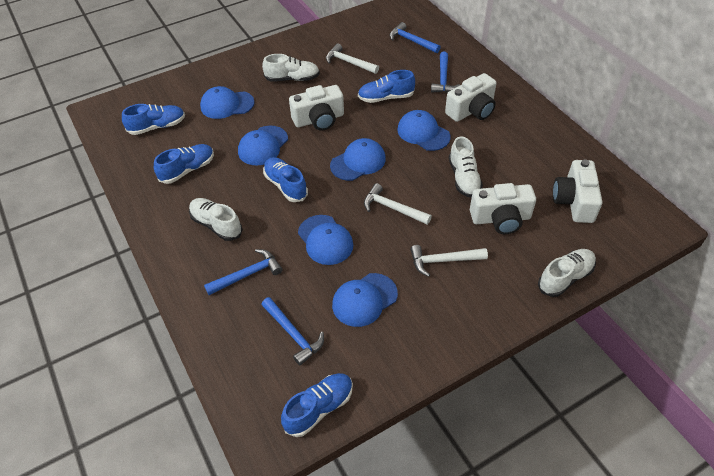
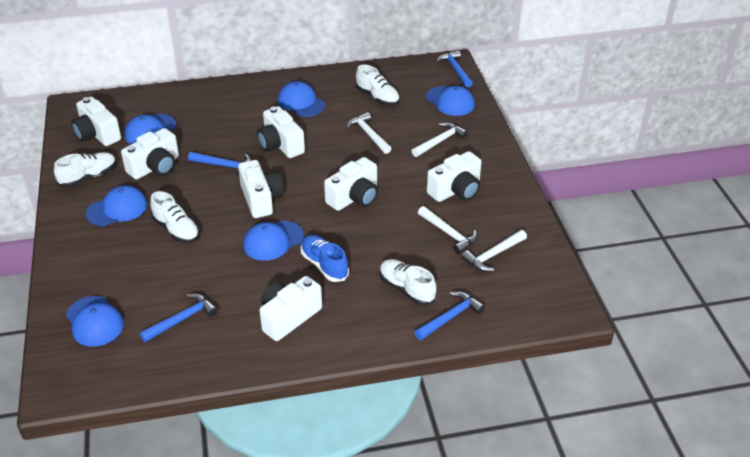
blue shoe: 5 -> 1
white camera: 4 -> 7
white hammer: 3 -> 4

